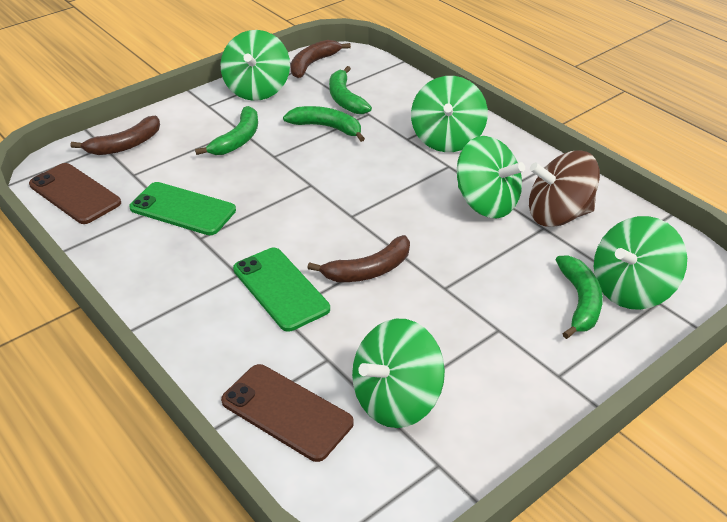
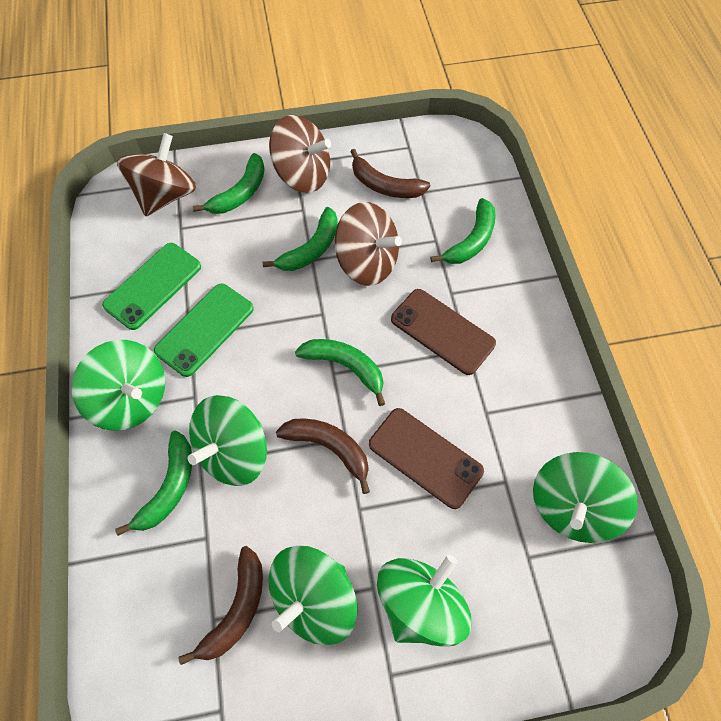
brown spinning top: 1 -> 3
green banana: 4 -> 5

